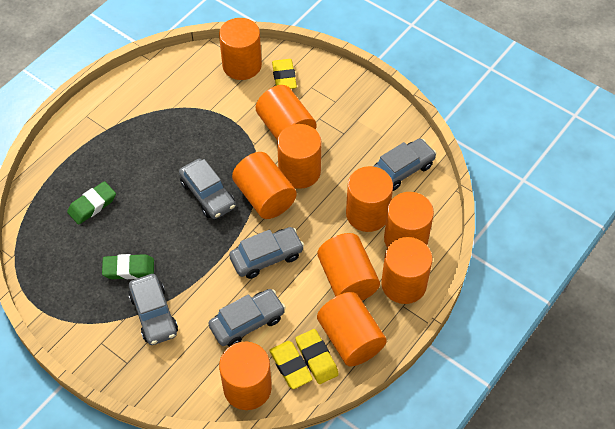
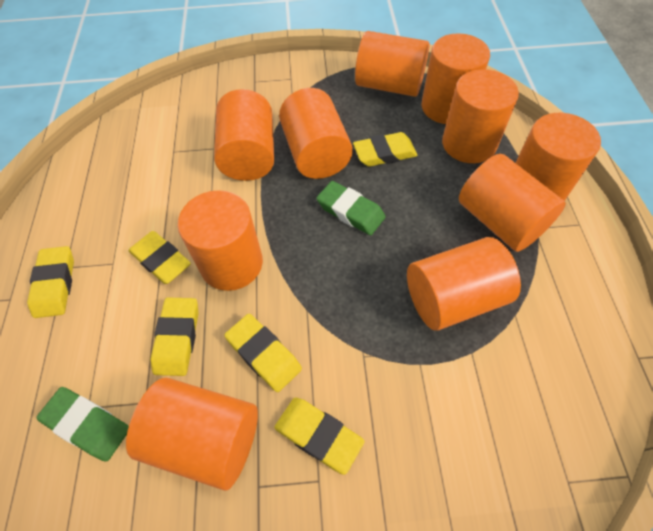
grey car: 5 -> 0
yellow eraser: 3 -> 6

